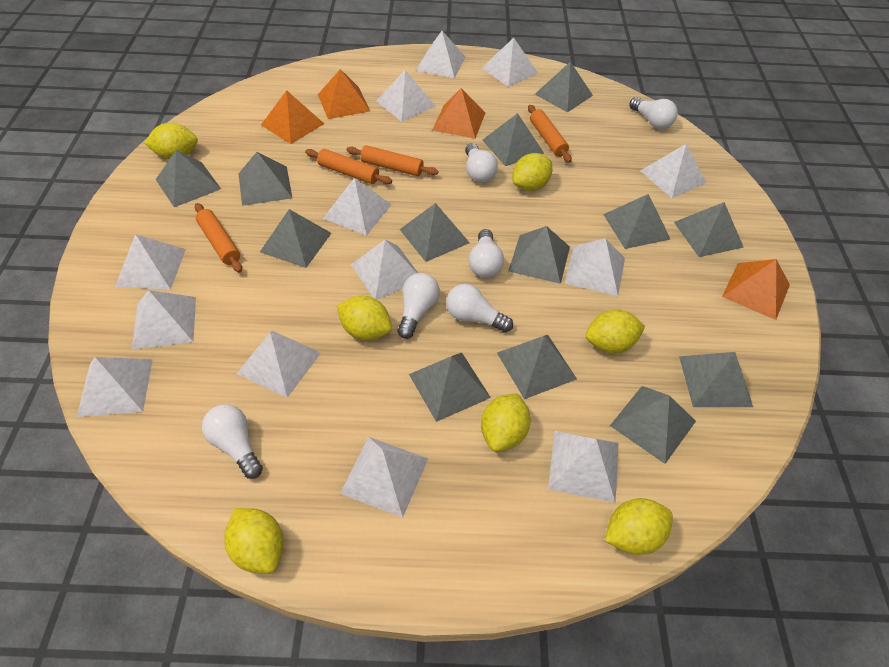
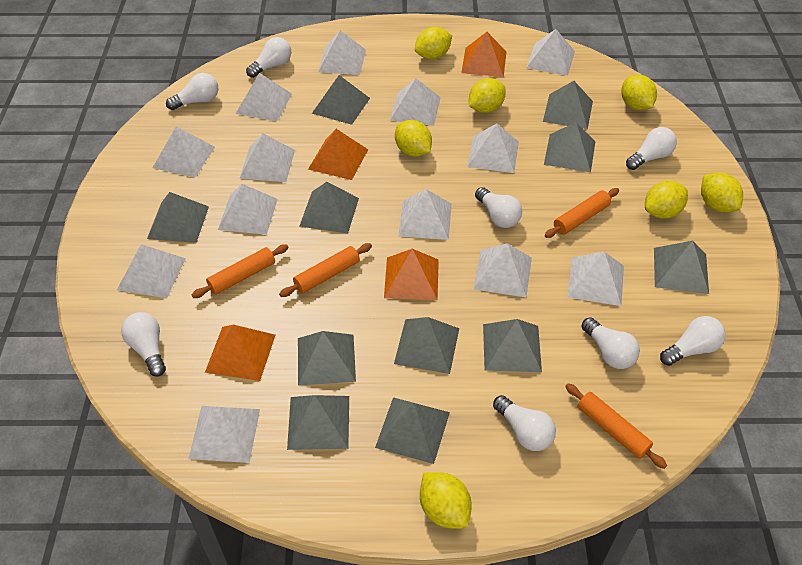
grey pyramid: 13 -> 11
white light bulb: 6 -> 8

